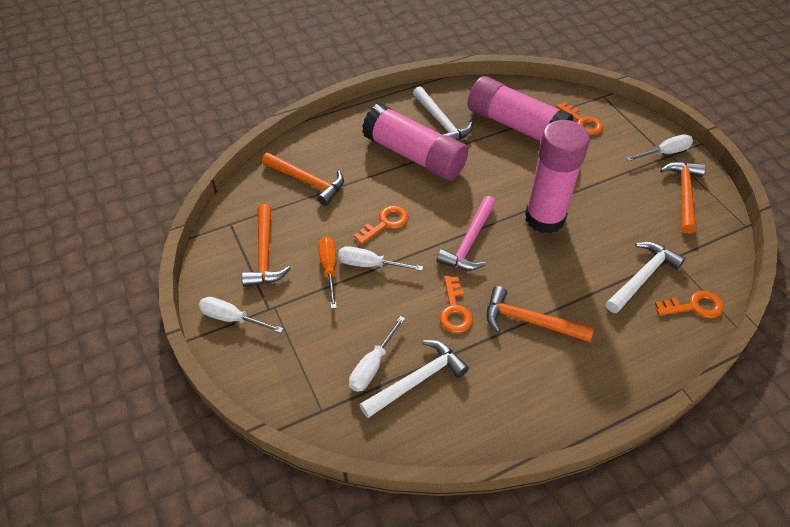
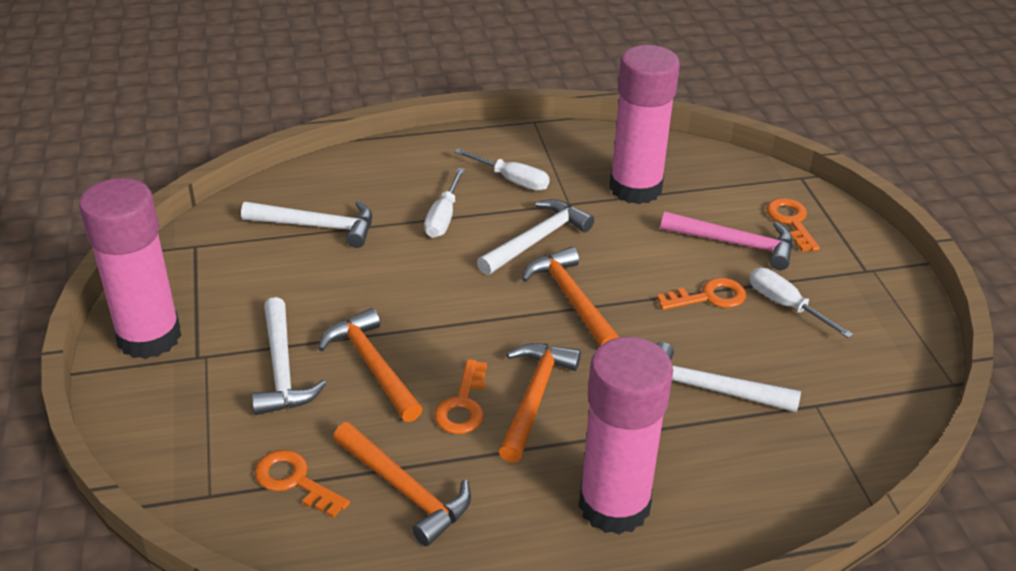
orange screwdriver: 1 -> 0
white hammer: 3 -> 4
white screwdriver: 4 -> 3

